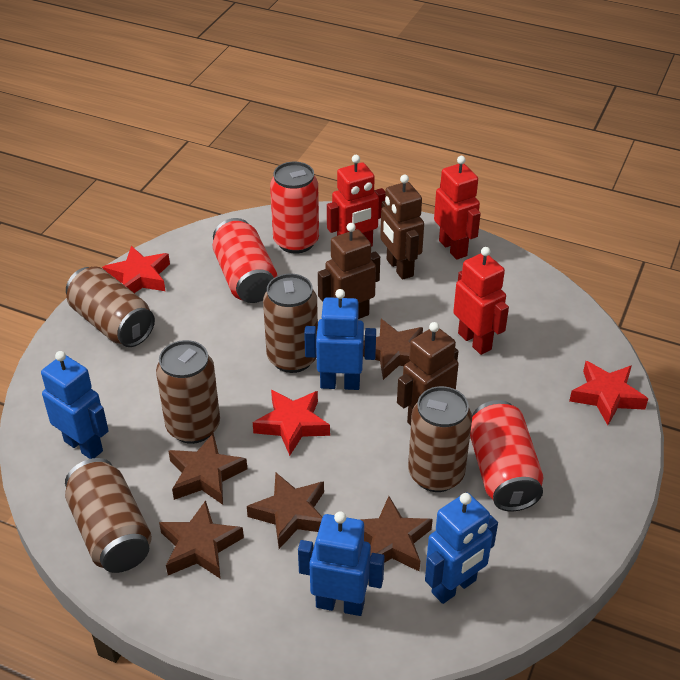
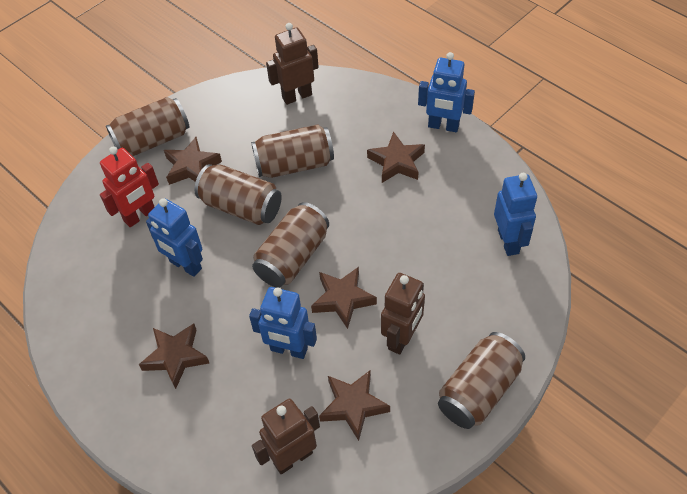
red can: 3 -> 0
red robot: 3 -> 1
red star: 3 -> 0

